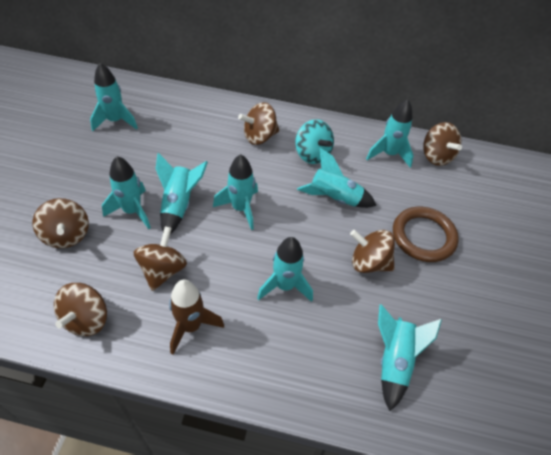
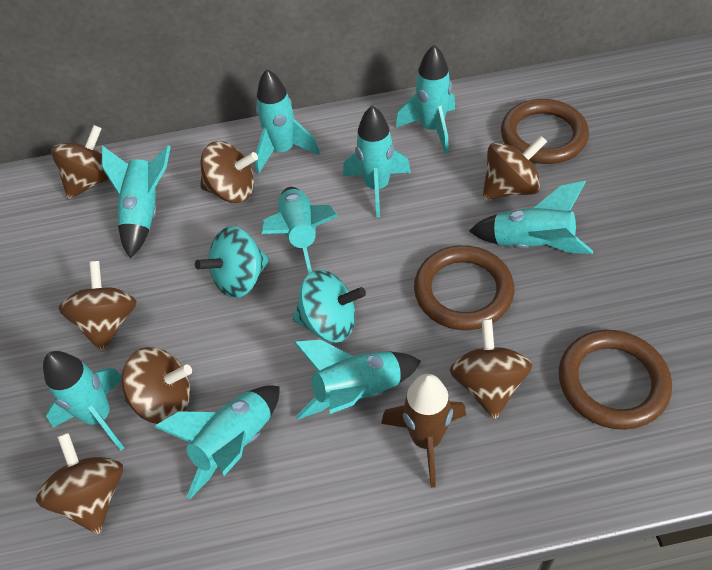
brown ring: 1 -> 3
brown spinning top: 6 -> 7
turquoise rocket: 8 -> 9
turquoise spinning top: 1 -> 2

